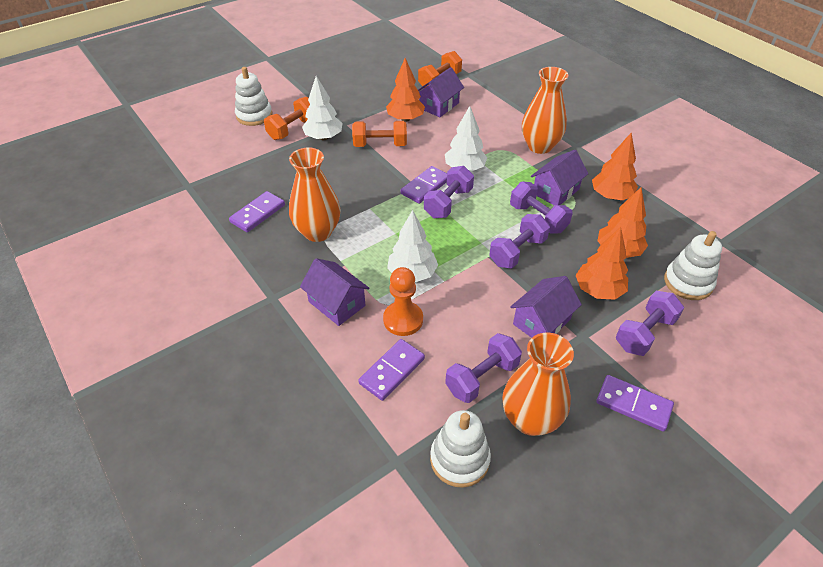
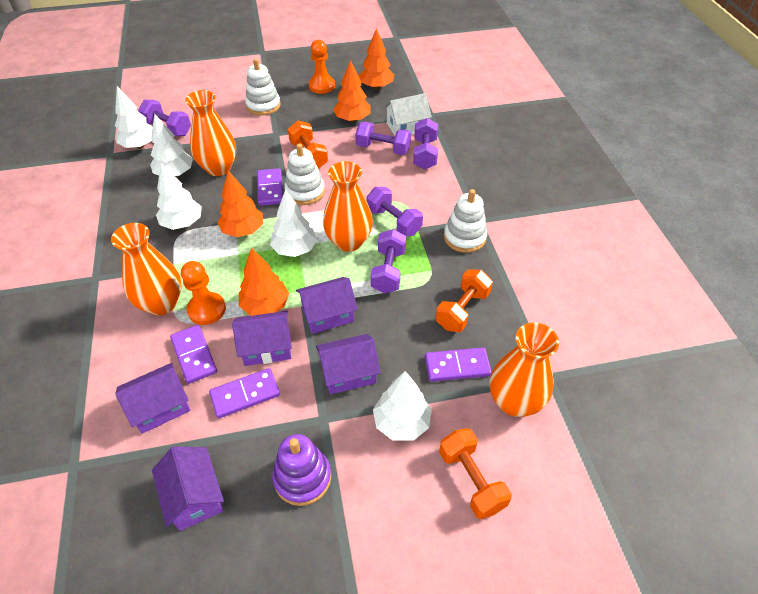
orange pawn: 1 -> 2
orange vase: 3 -> 4
purple house: 4 -> 5
purple stacking toy: 0 -> 1
white house: 0 -> 1
white tree: 3 -> 5

